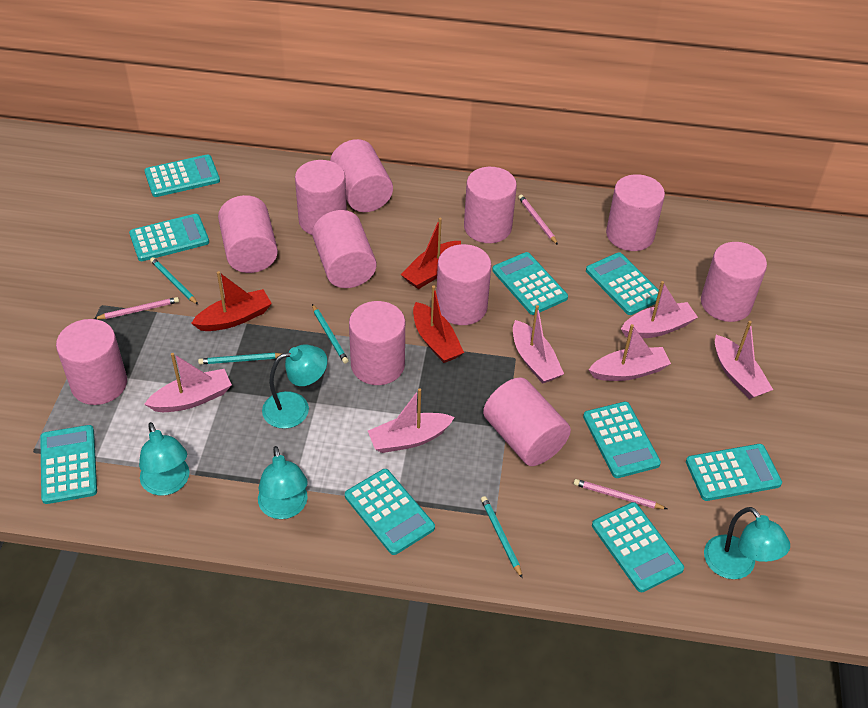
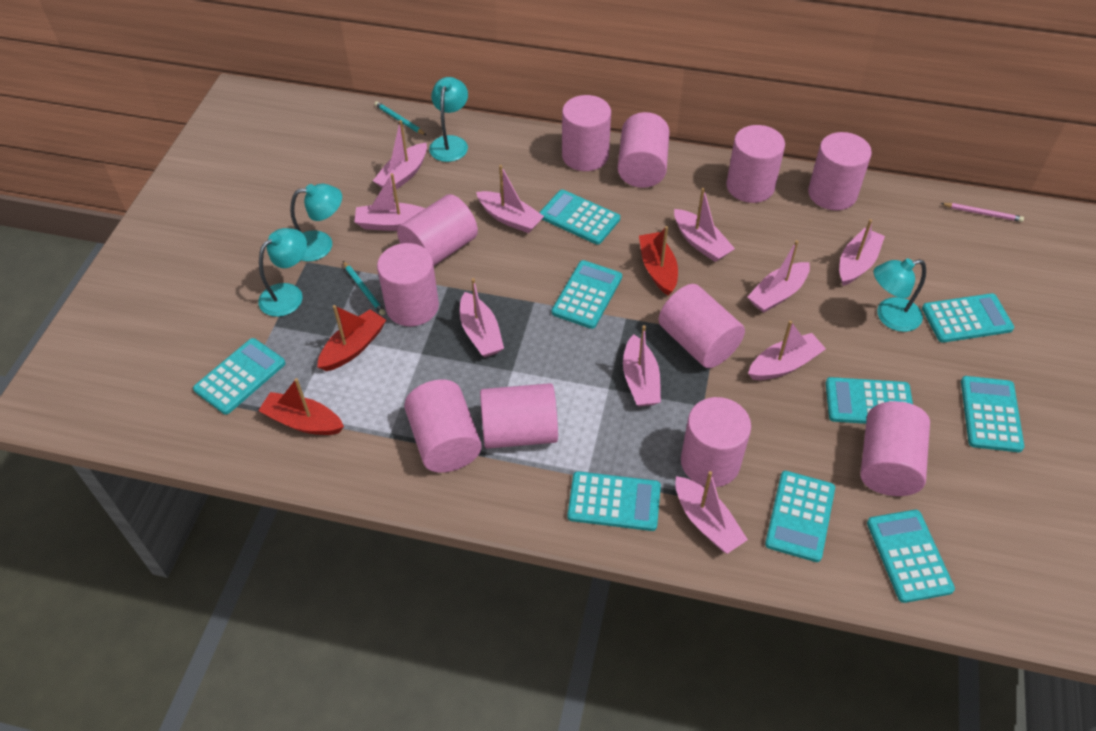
pink boat: 6 -> 10
pink pencil: 3 -> 1
turquoise pencil: 4 -> 2

